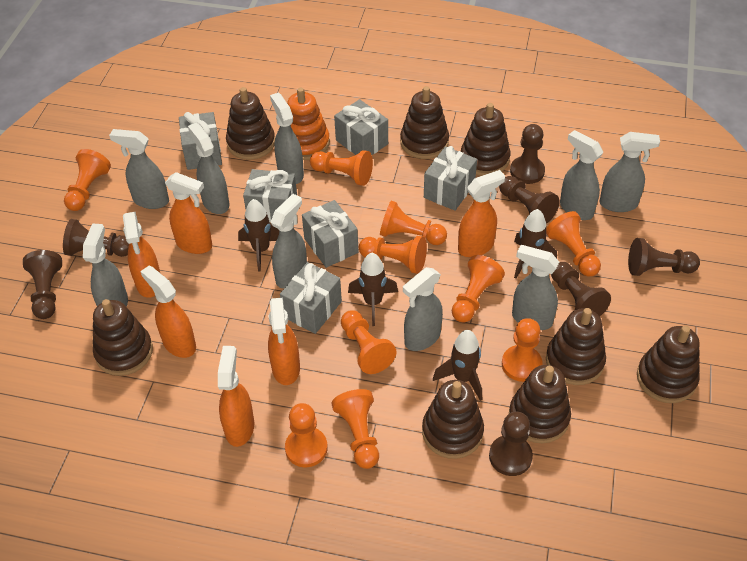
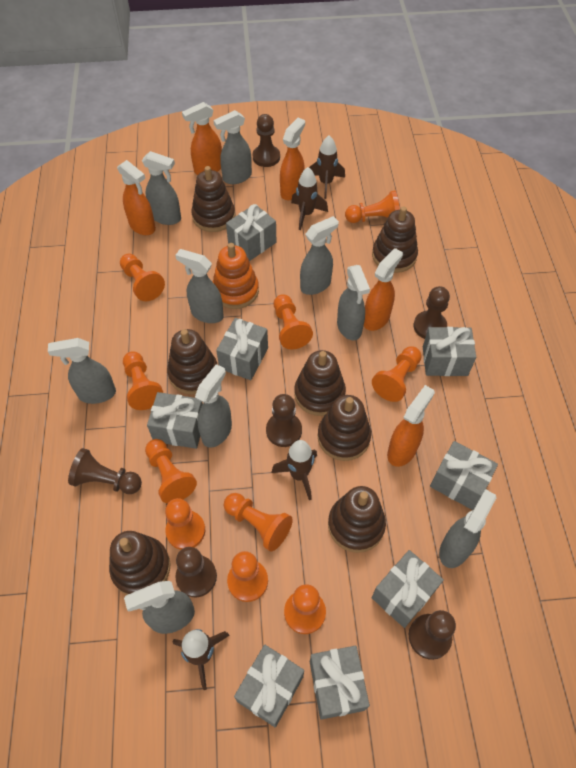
brown pawn: 7 -> 6
brown stacking toy: 8 -> 7
grey gift: 6 -> 8
orange spray bottle: 6 -> 5

